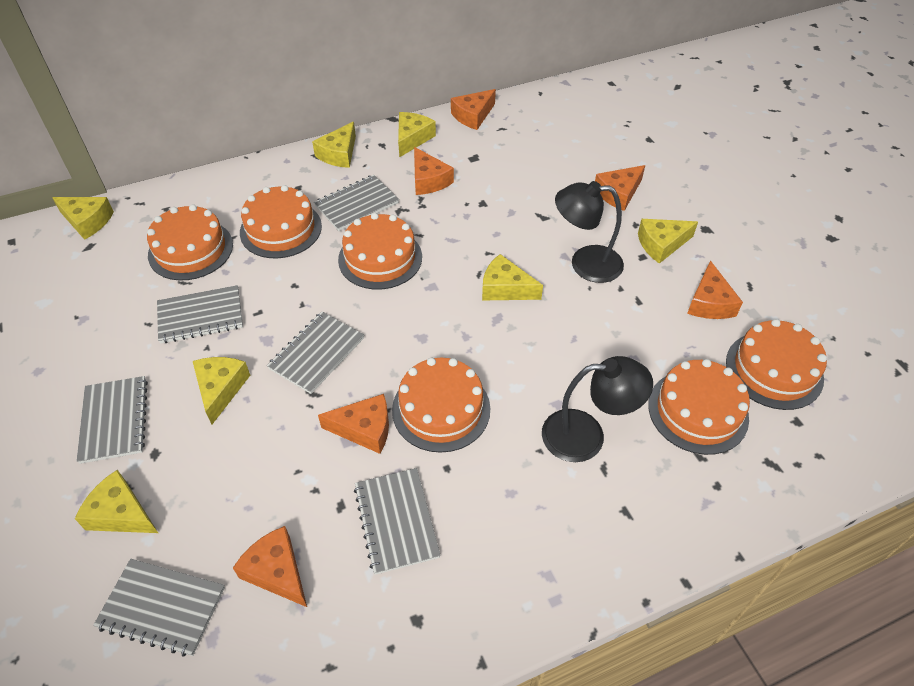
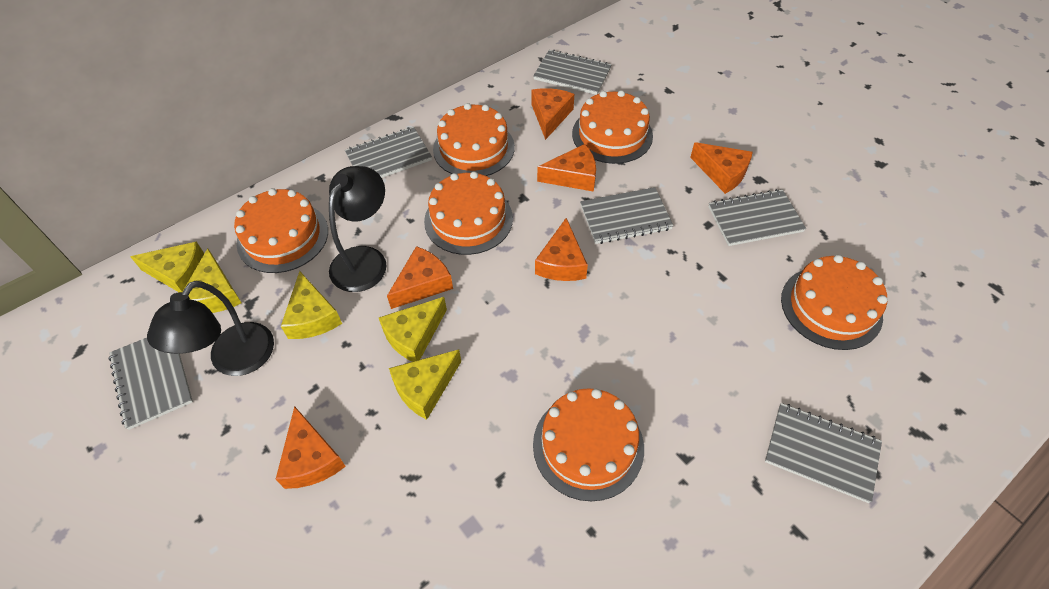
yellow cheese: 7 -> 5

